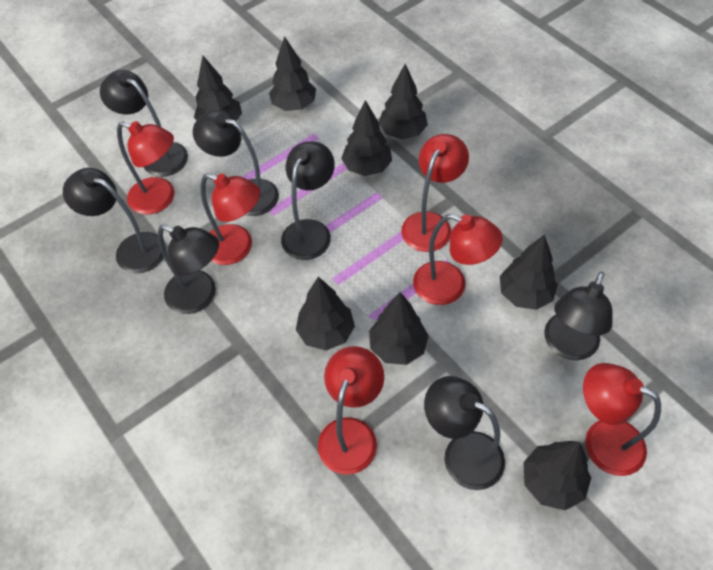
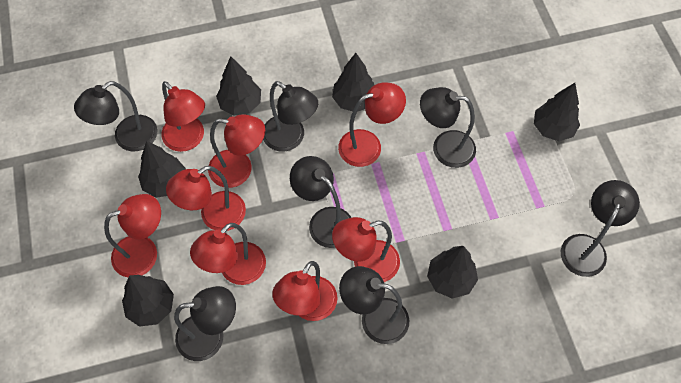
black tree: 8 -> 6
red lamp: 6 -> 8

